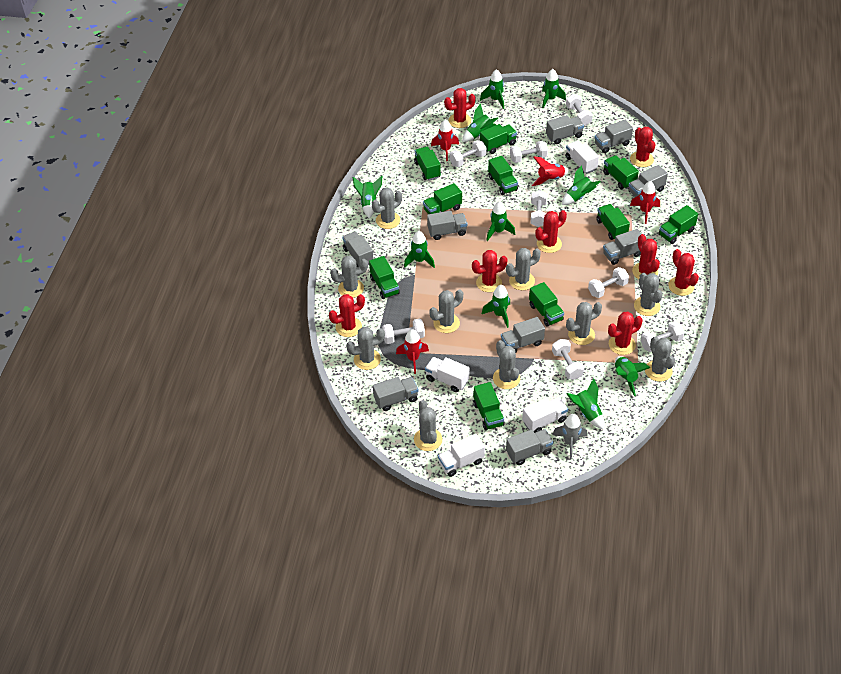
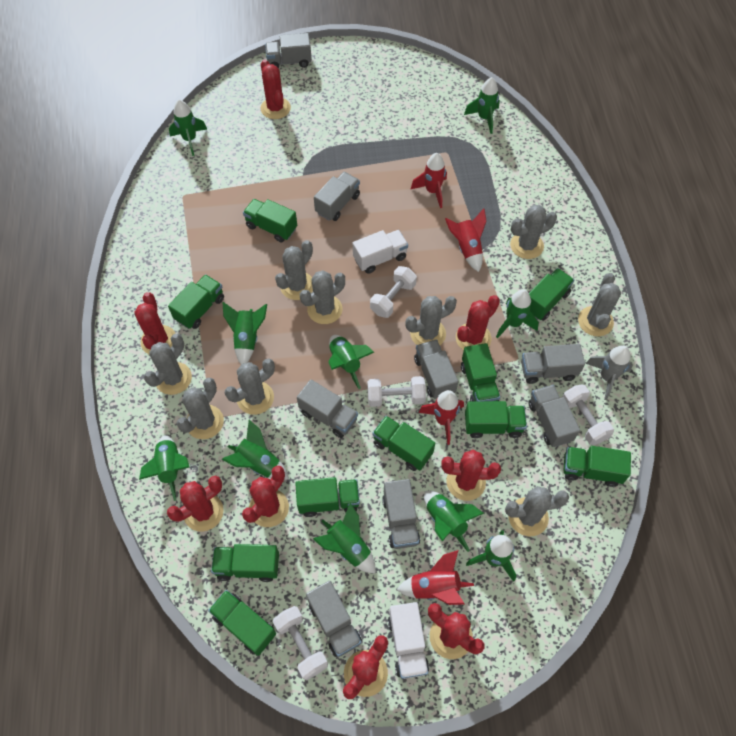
grey cactus: 10 -> 9
grey truck: 9 -> 8
white dumbbell: 8 -> 4
white truck: 4 -> 2

